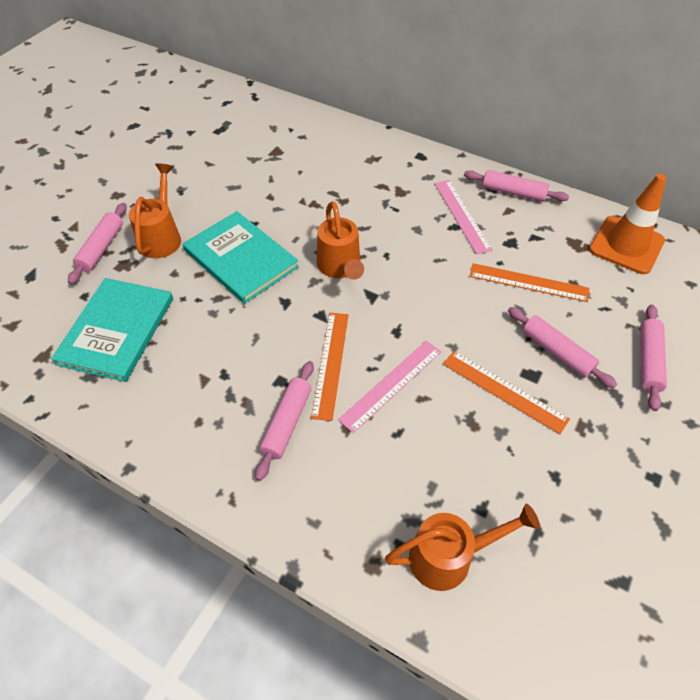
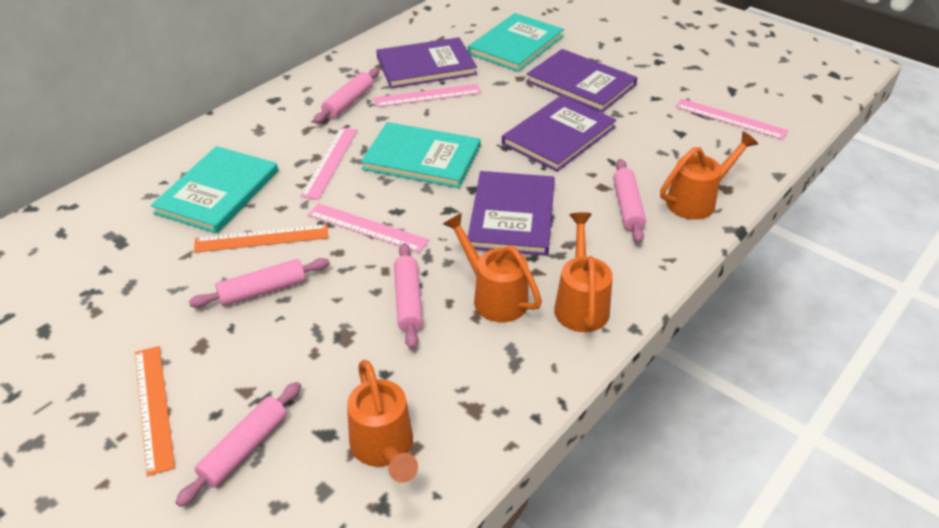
orange ruler: 3 -> 2
orange traffic cone: 1 -> 0
orange watering can: 3 -> 4
pink ruler: 2 -> 4
purple book: 0 -> 4
turquoise book: 2 -> 3

